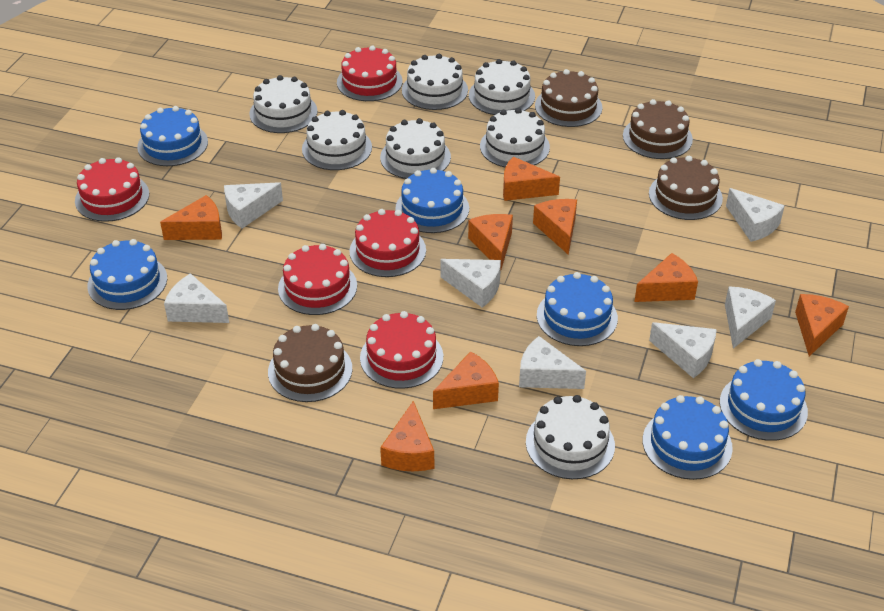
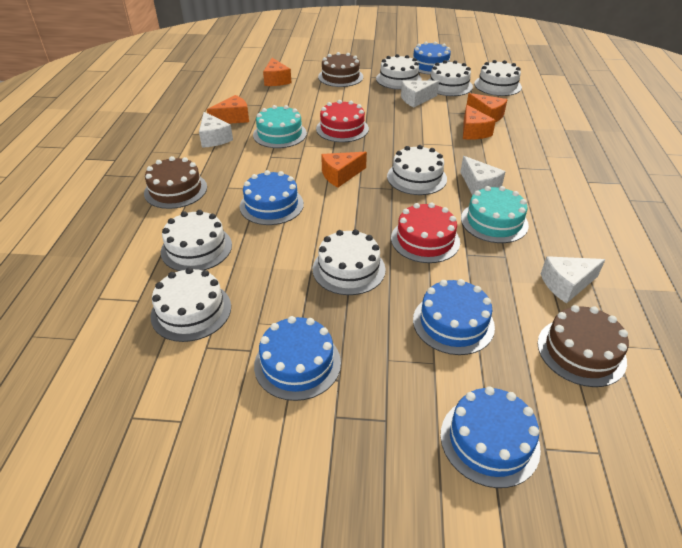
blue cake: 6 -> 5
brown cake: 4 -> 3
orange cheese: 8 -> 5
red cake: 5 -> 2
turquoise cake: 0 -> 2
white cheese: 7 -> 4

